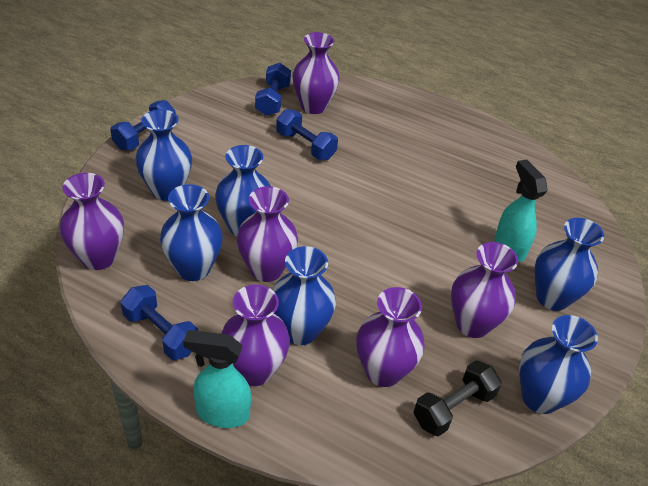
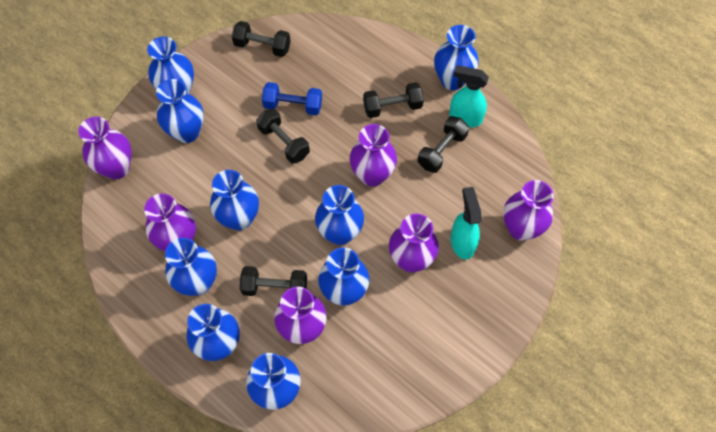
black dumbbell: 1 -> 5
blue dumbbell: 4 -> 1
blue vase: 6 -> 9

